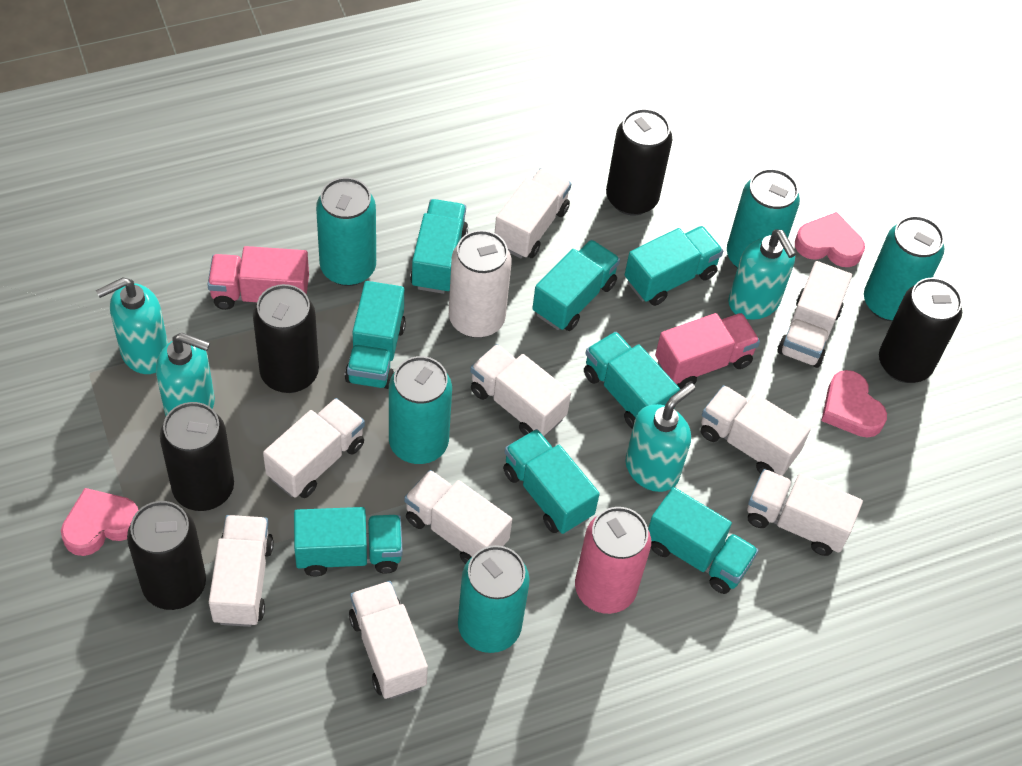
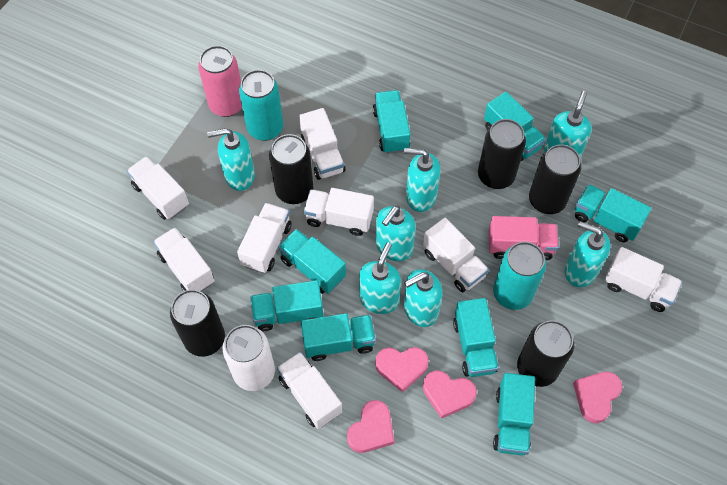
pink heart: 3 -> 4
pink truck: 2 -> 1
turquoise can: 5 -> 2
turquoise soap dispenser: 4 -> 7
white truck: 9 -> 8

